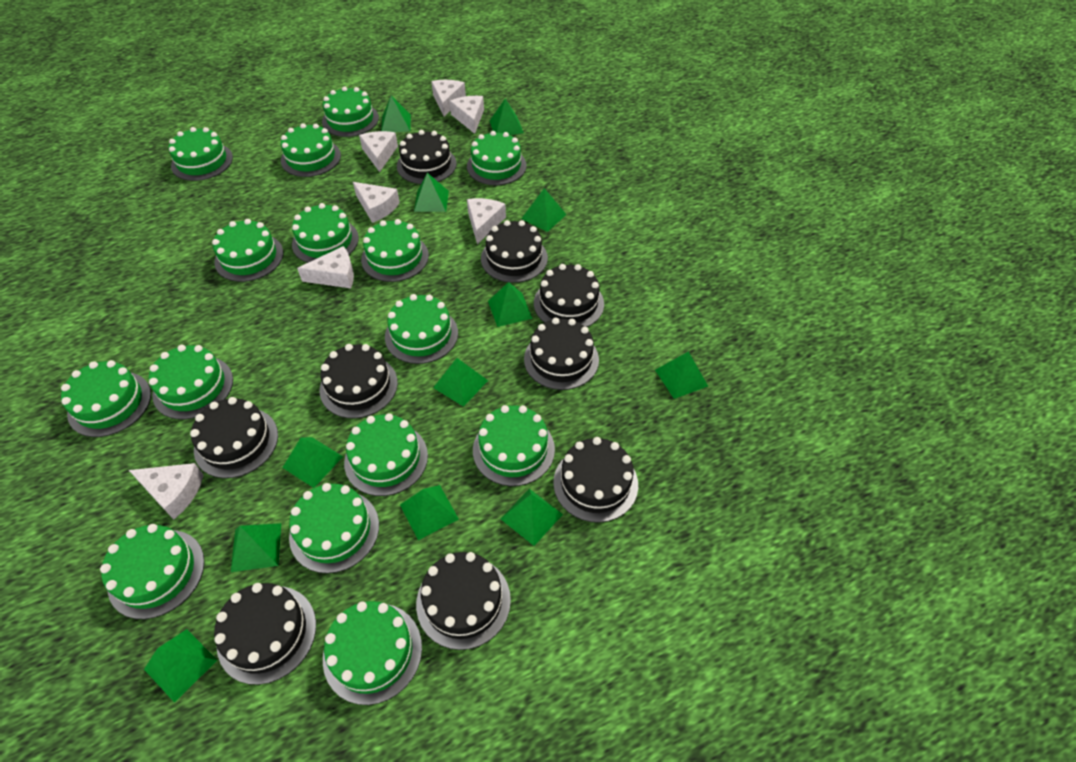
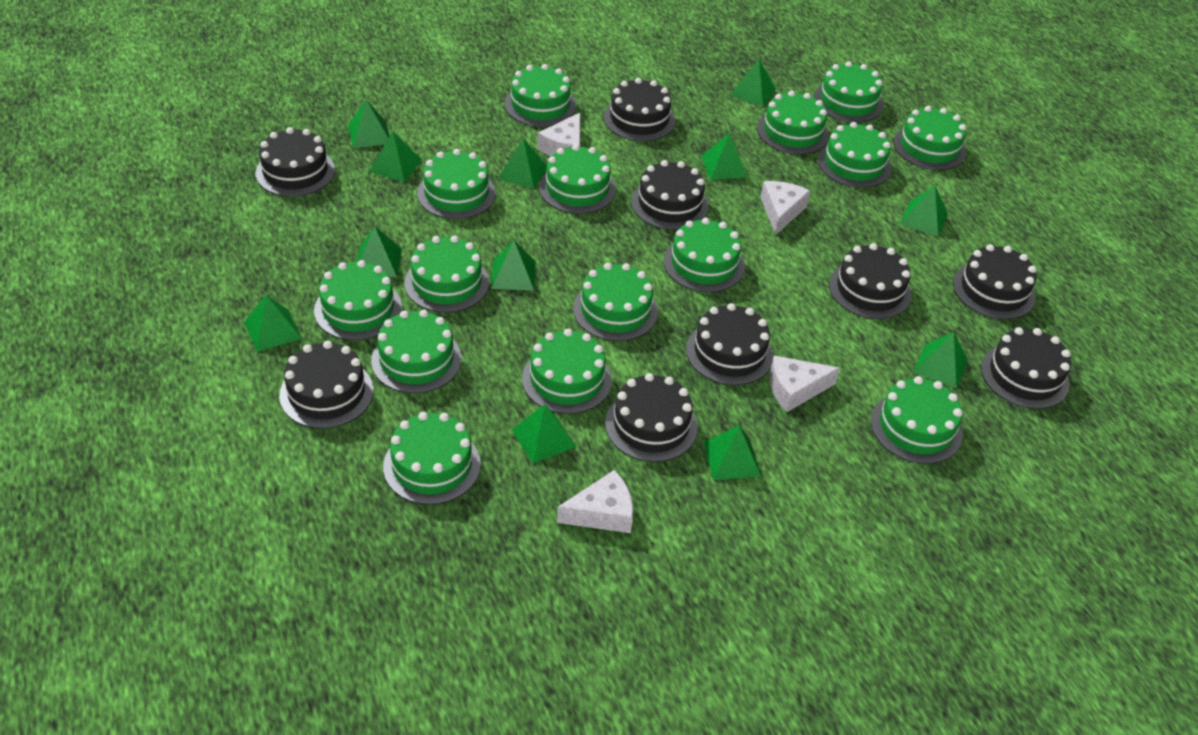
white cheese: 7 -> 4

